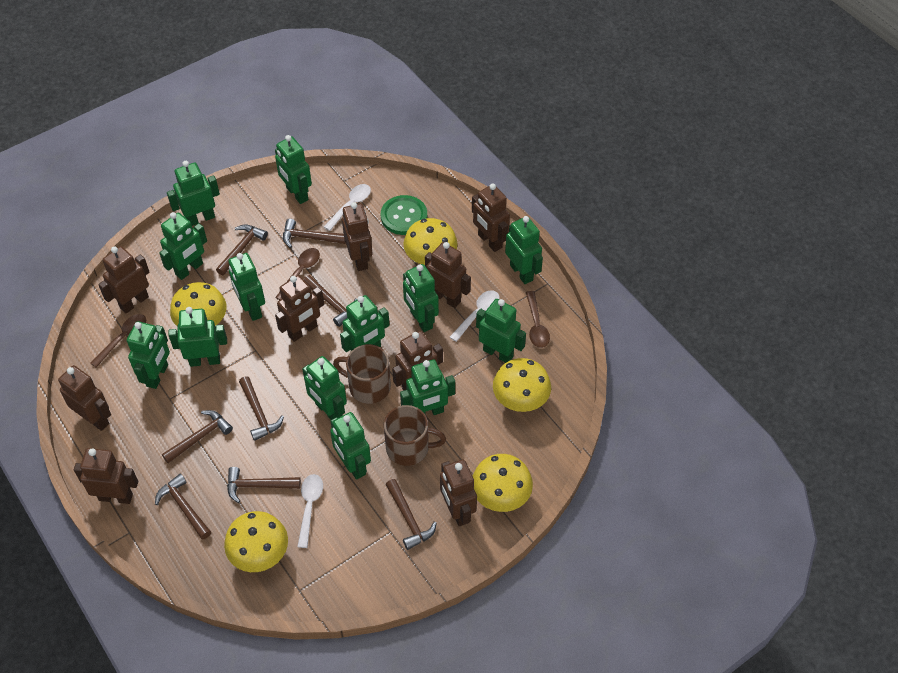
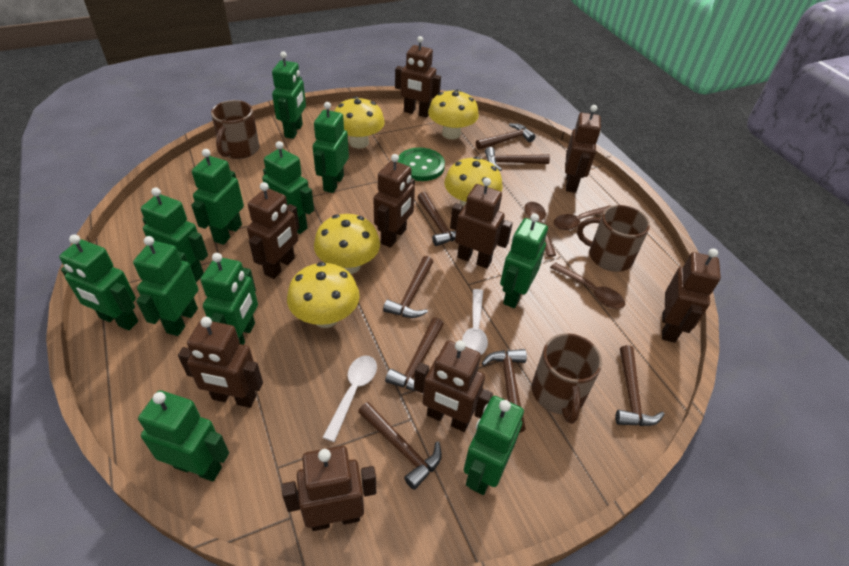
brown mug: 2 -> 3
green robot: 13 -> 11
white spoon: 3 -> 2

